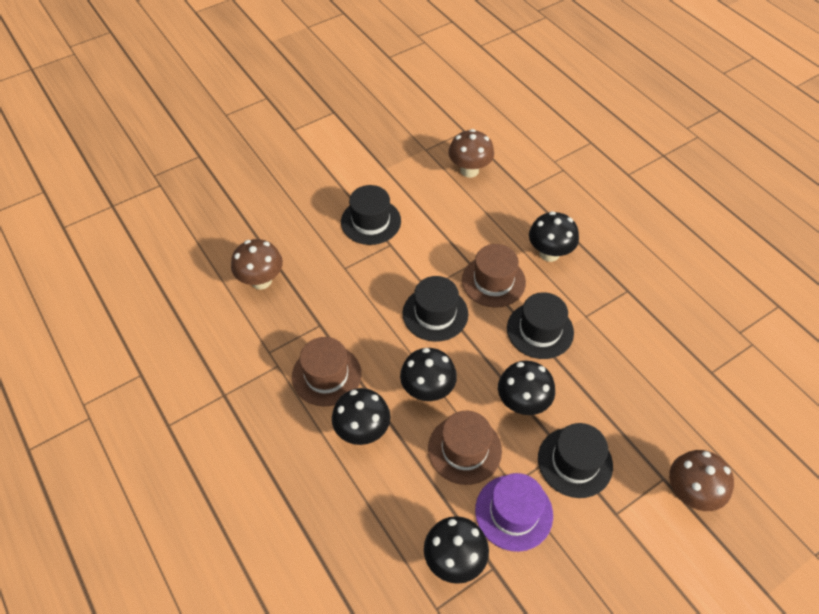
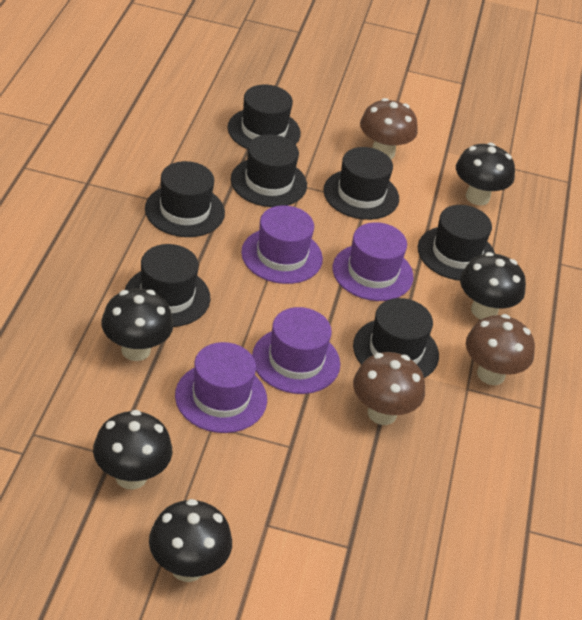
black hat: 4 -> 7
brown hat: 3 -> 0
purple hat: 1 -> 4

